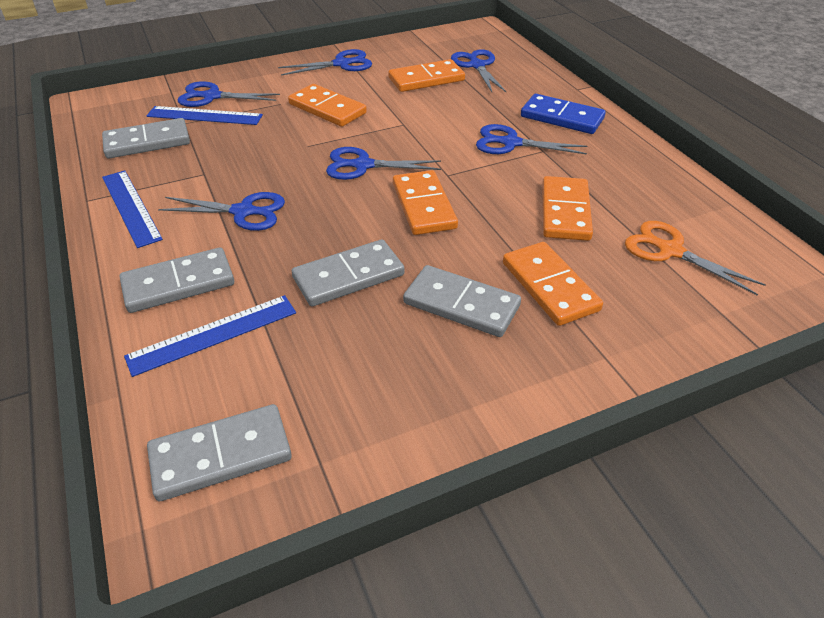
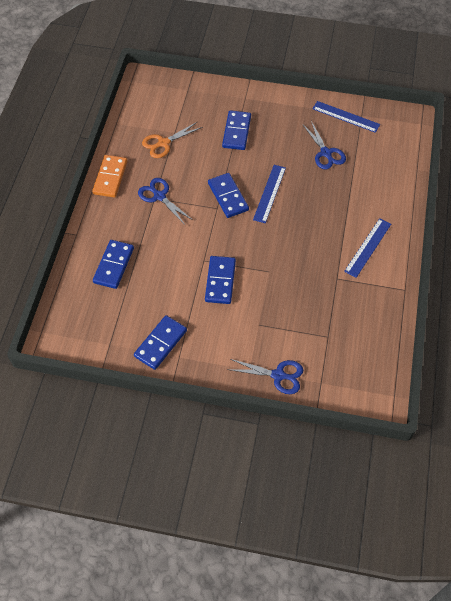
blue domino: 1 -> 5
blue scissors: 6 -> 3
grey domino: 5 -> 0
orange domino: 5 -> 1

